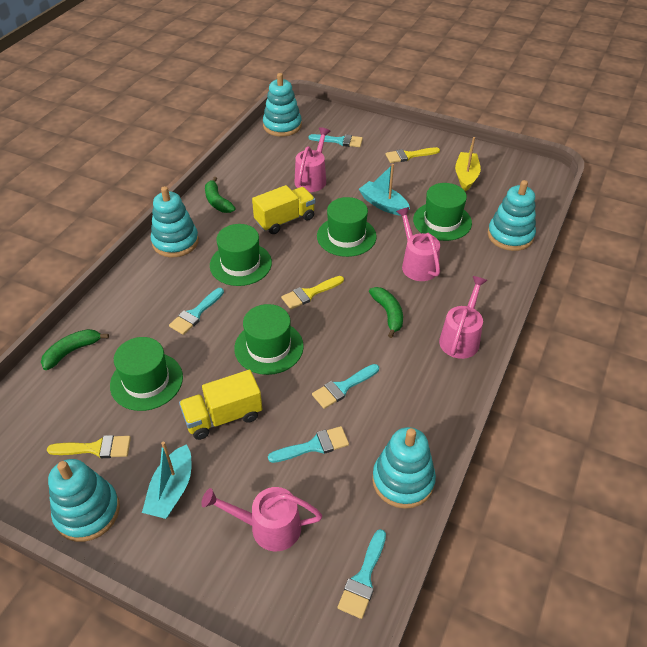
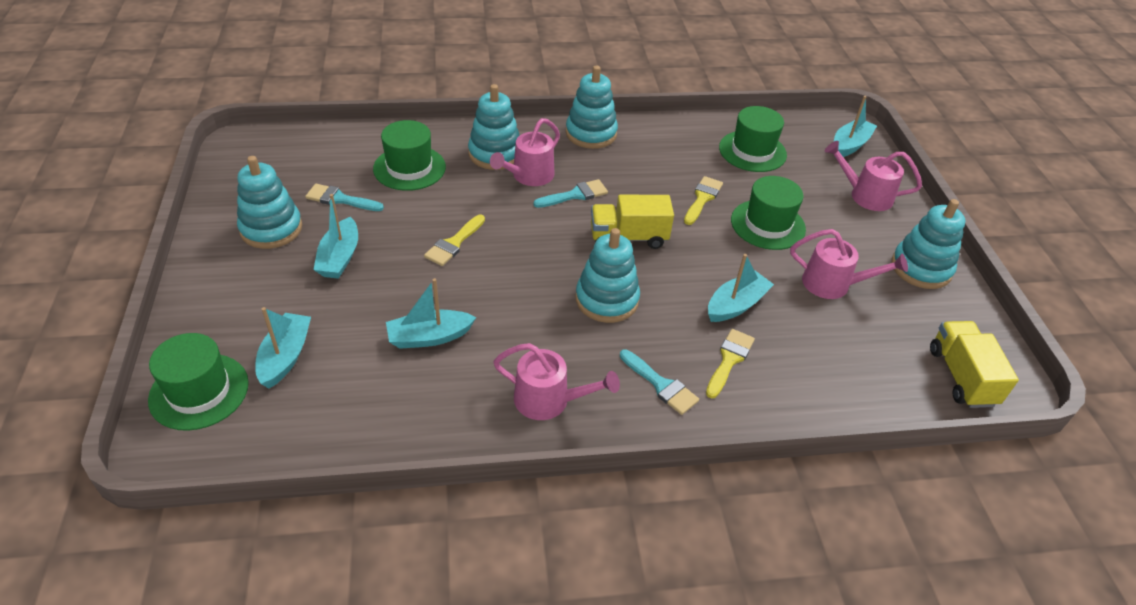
green banana: 3 -> 0
green hat: 5 -> 4
turquoise boat: 2 -> 5
turquoise brush: 5 -> 3
yellow boat: 1 -> 0

